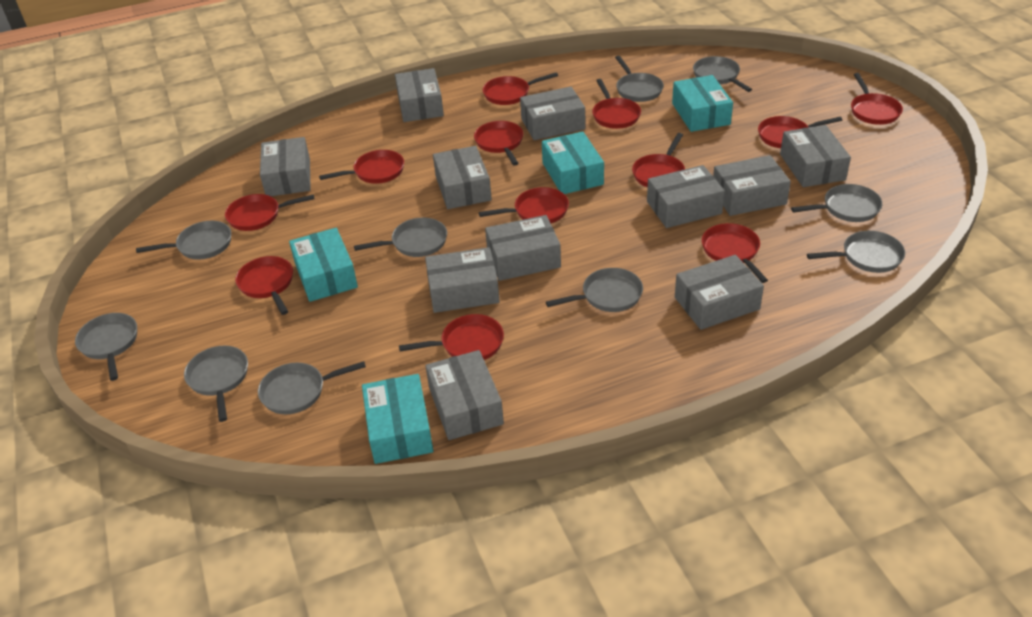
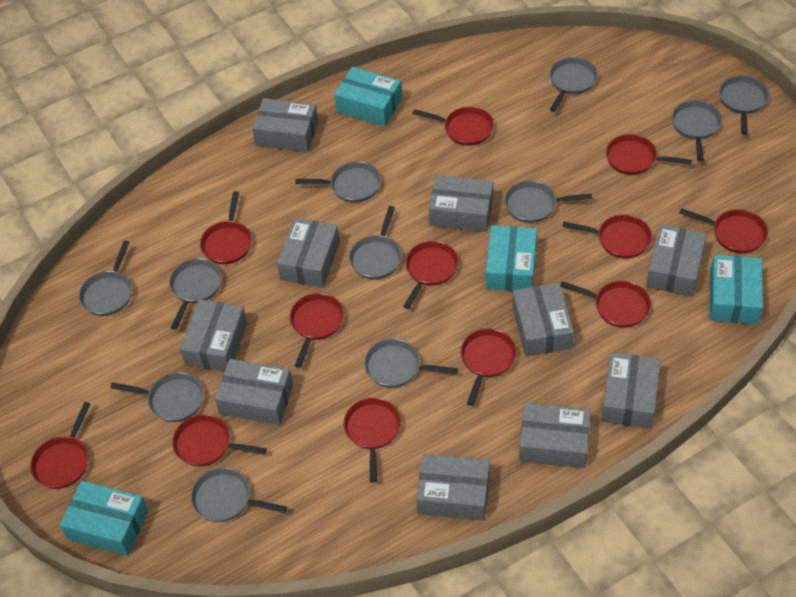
grey box: 11 -> 10
grey pan: 10 -> 11

